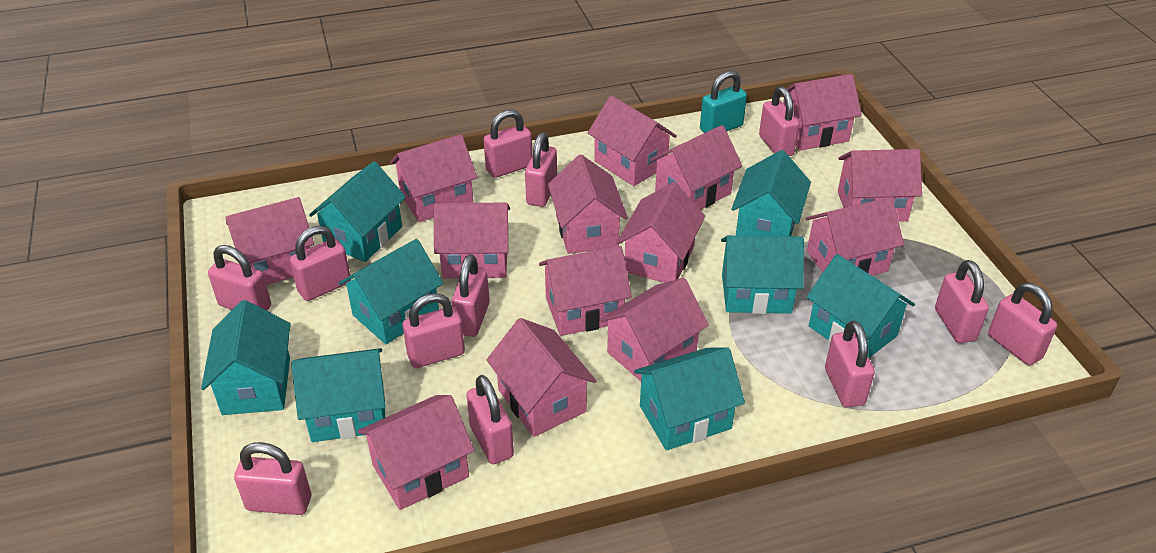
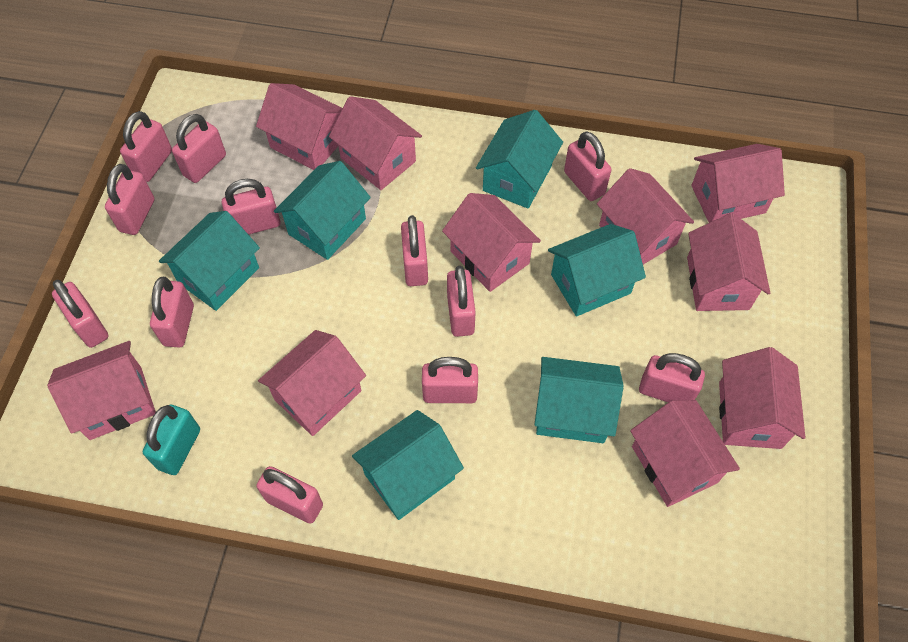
pink house: 14 -> 10
turquoise house: 8 -> 6

